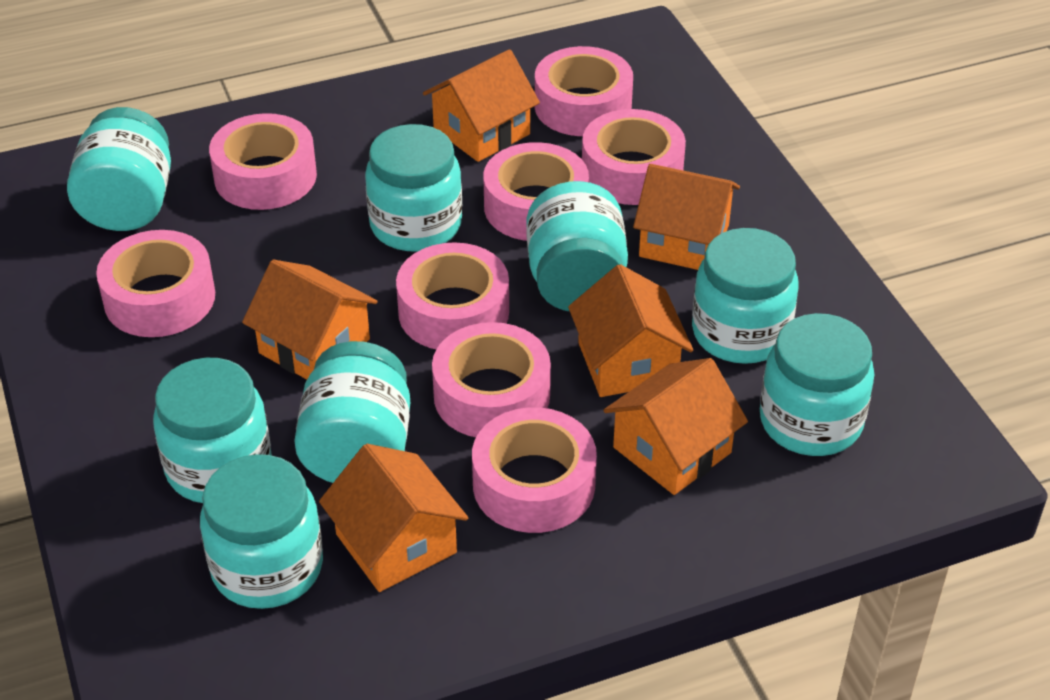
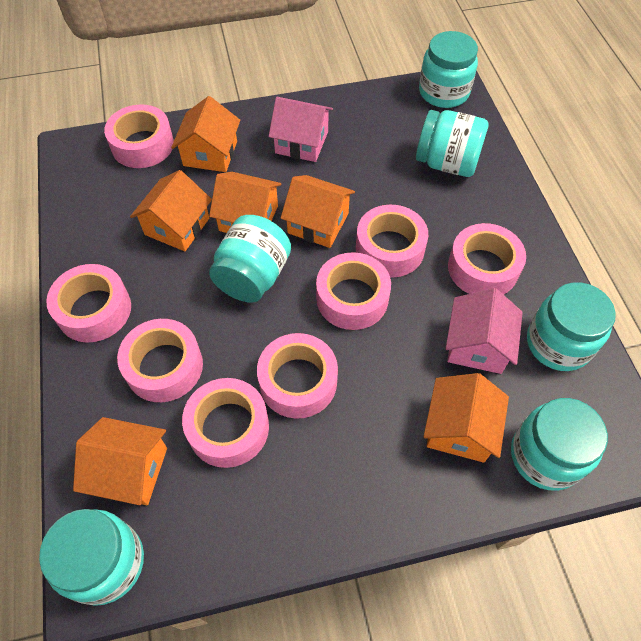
pink house: 0 -> 2
turquoise jar: 8 -> 6

